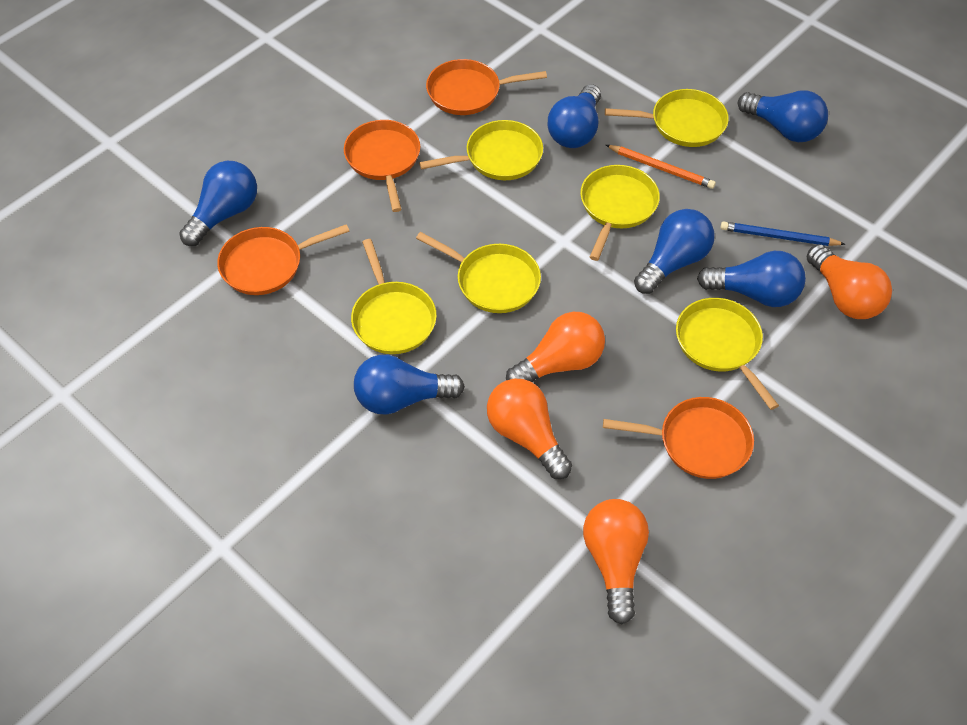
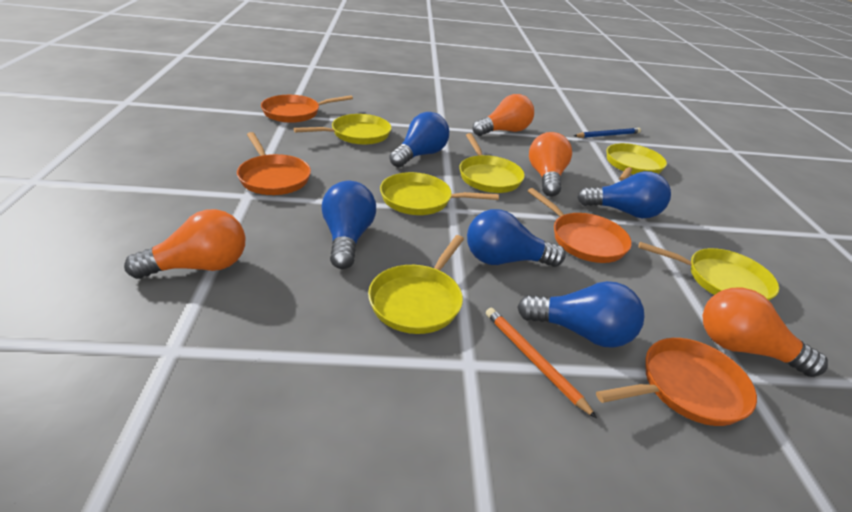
blue light bulb: 6 -> 5

